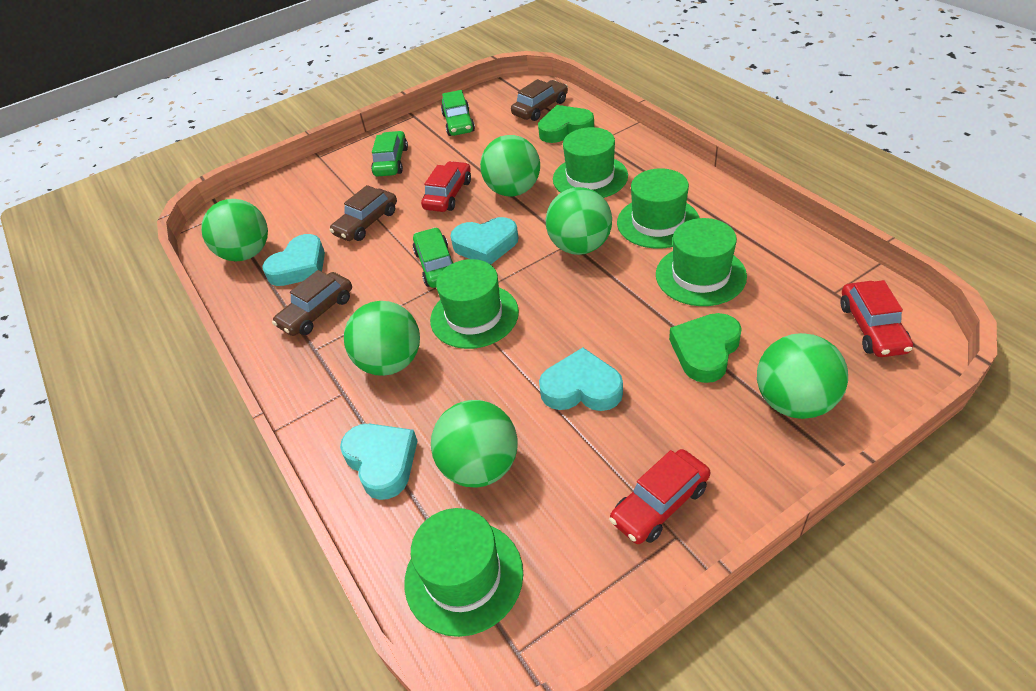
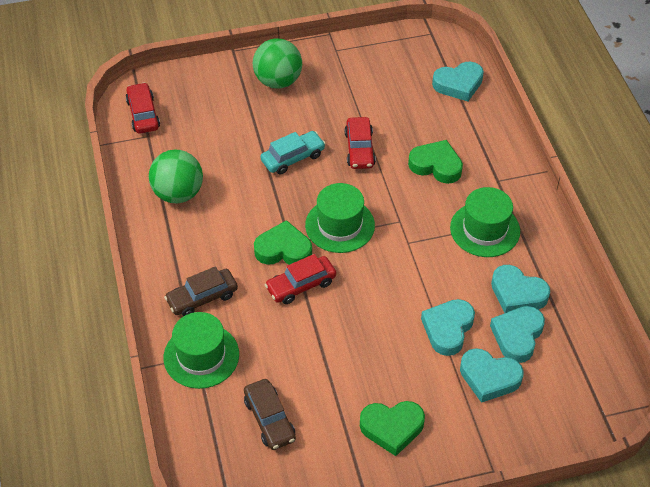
brown car: 3 -> 2
green ball: 6 -> 2
green car: 3 -> 0
green hat: 5 -> 3
green heart: 2 -> 3
turquoise car: 0 -> 1
turquoise heart: 4 -> 5

